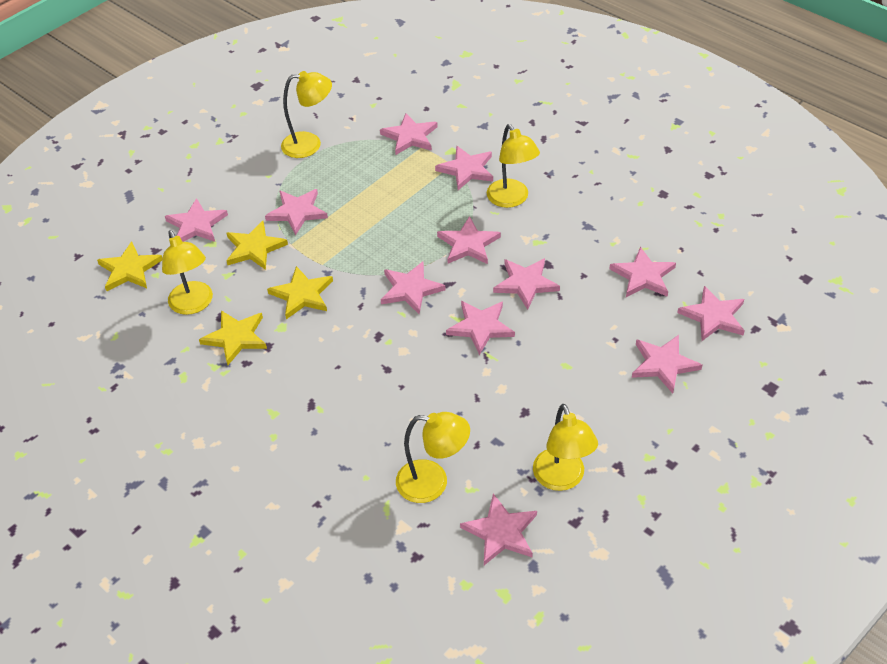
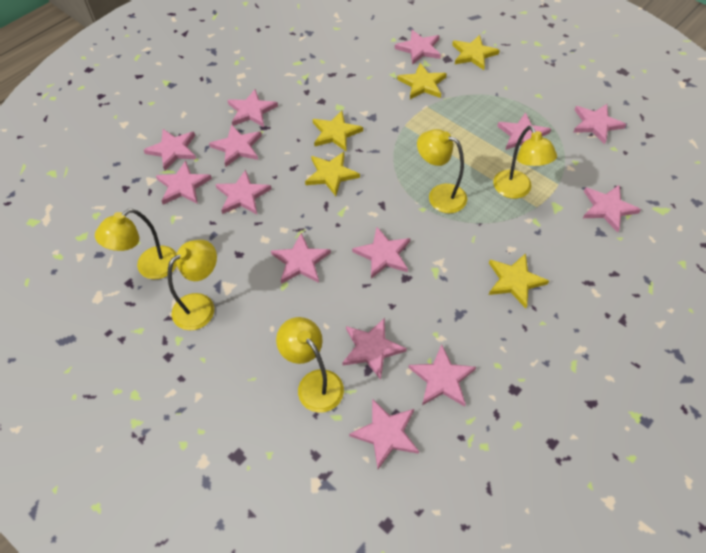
pink star: 12 -> 14
yellow star: 4 -> 5

